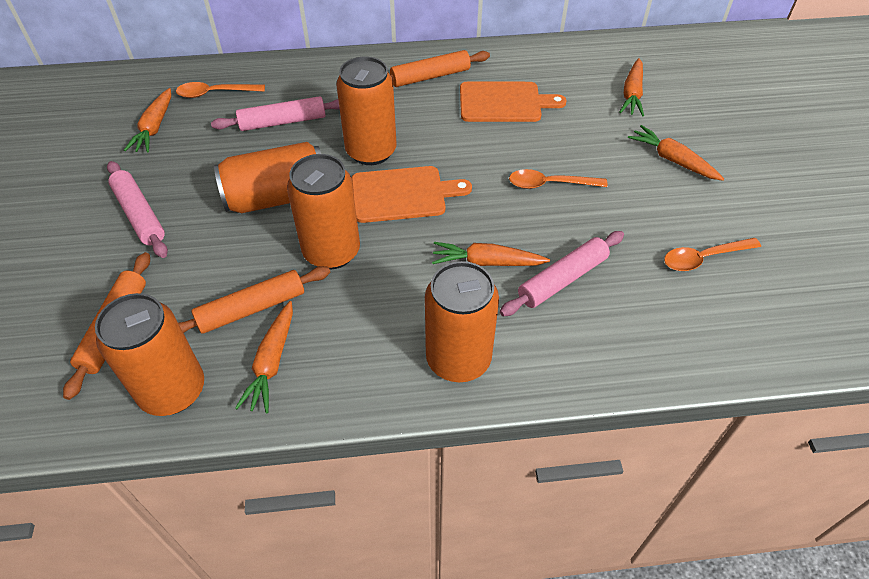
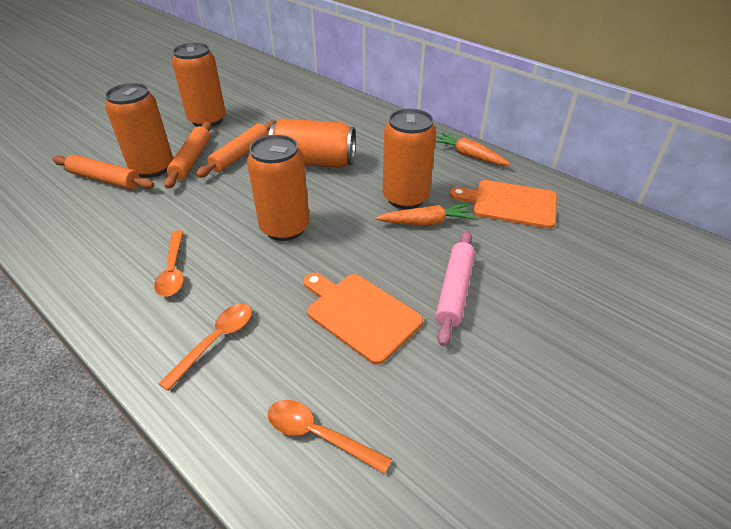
orange carrot: 5 -> 2
pink rolling pin: 3 -> 1

